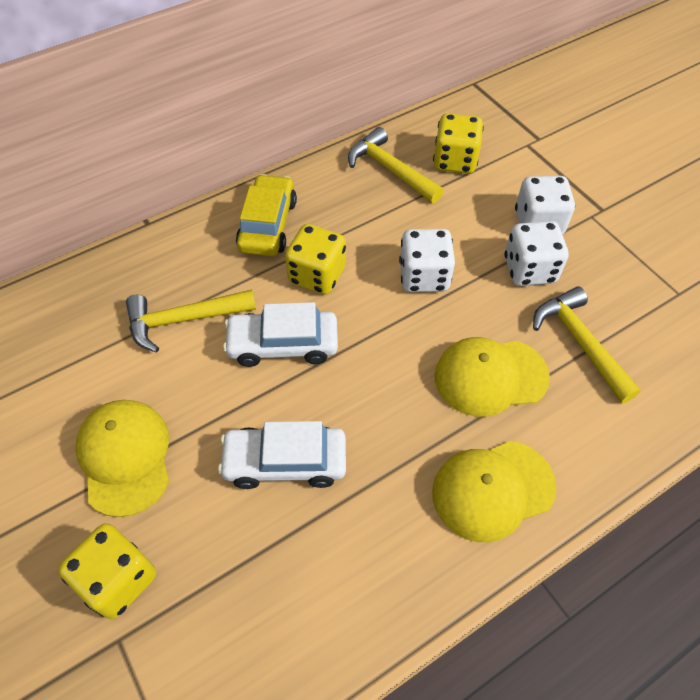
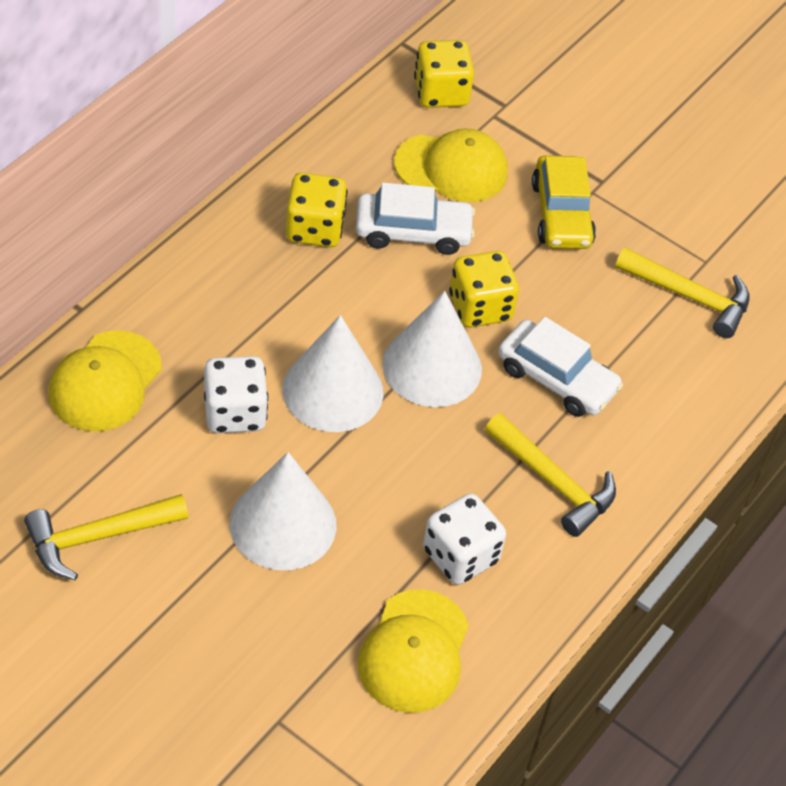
white cone: 0 -> 3
white dice: 3 -> 2

